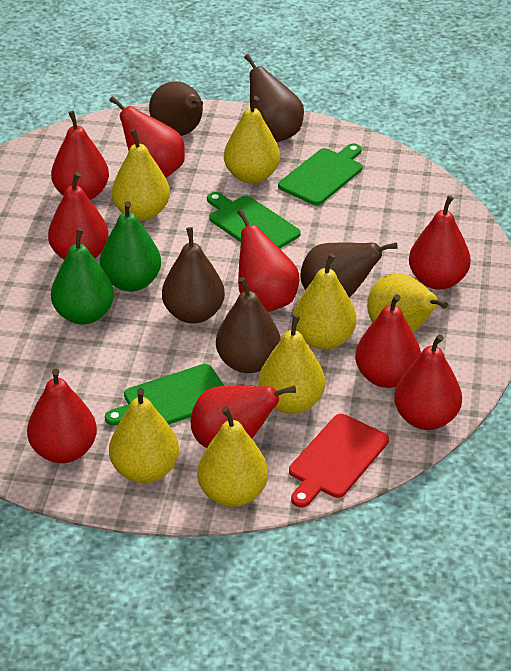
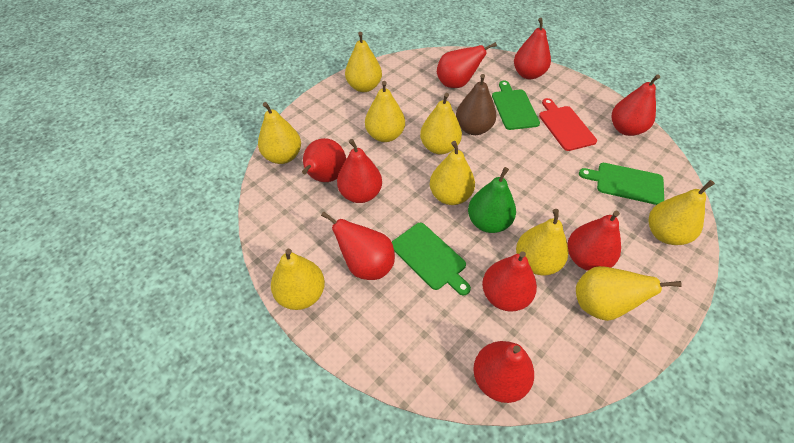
brown pear: 5 -> 1
green pear: 2 -> 1
yellow pear: 7 -> 9

